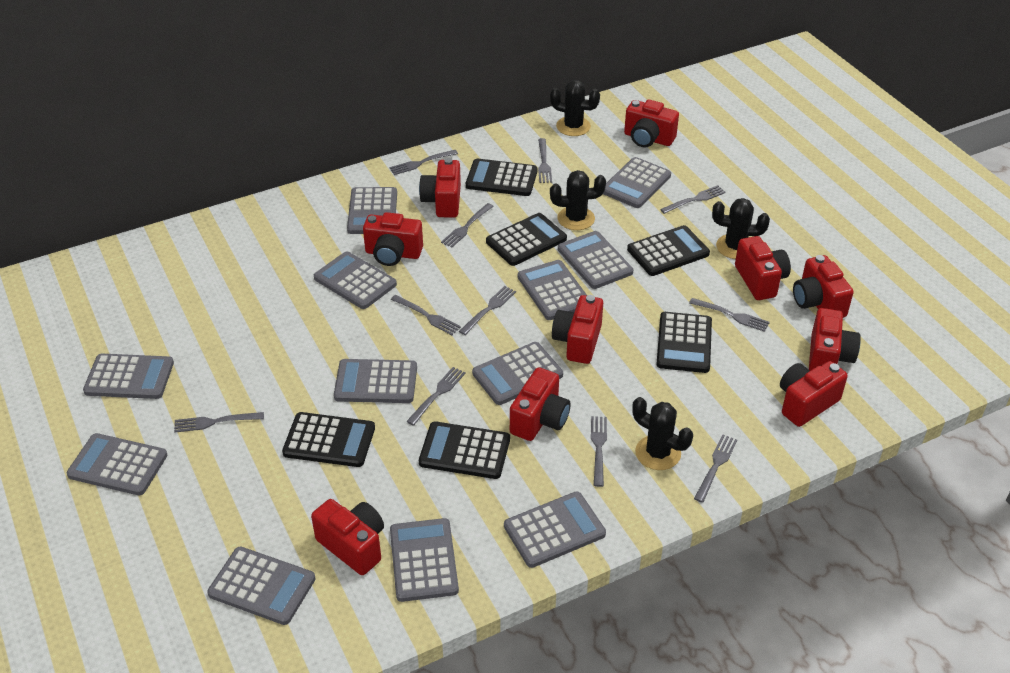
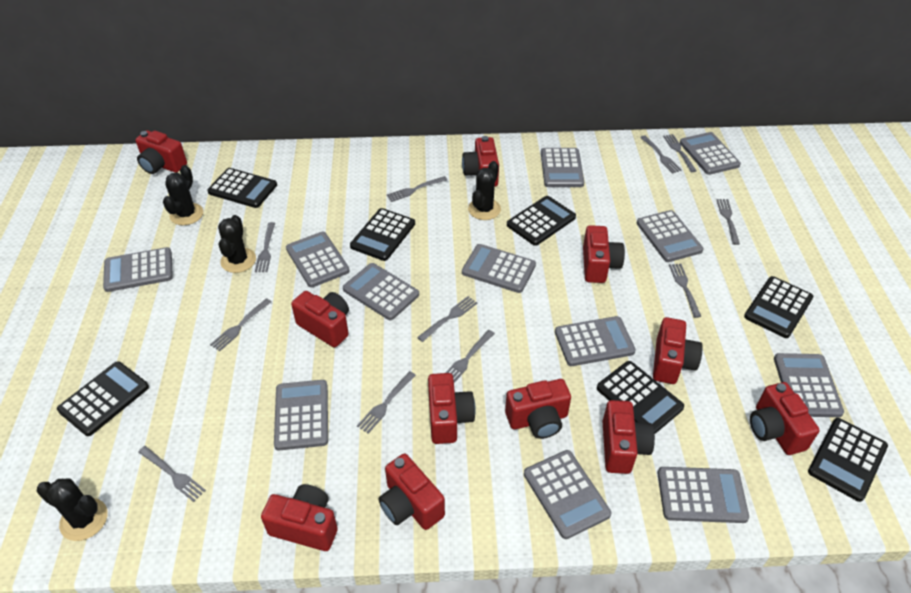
black calculator: 6 -> 7
red camera: 10 -> 11

